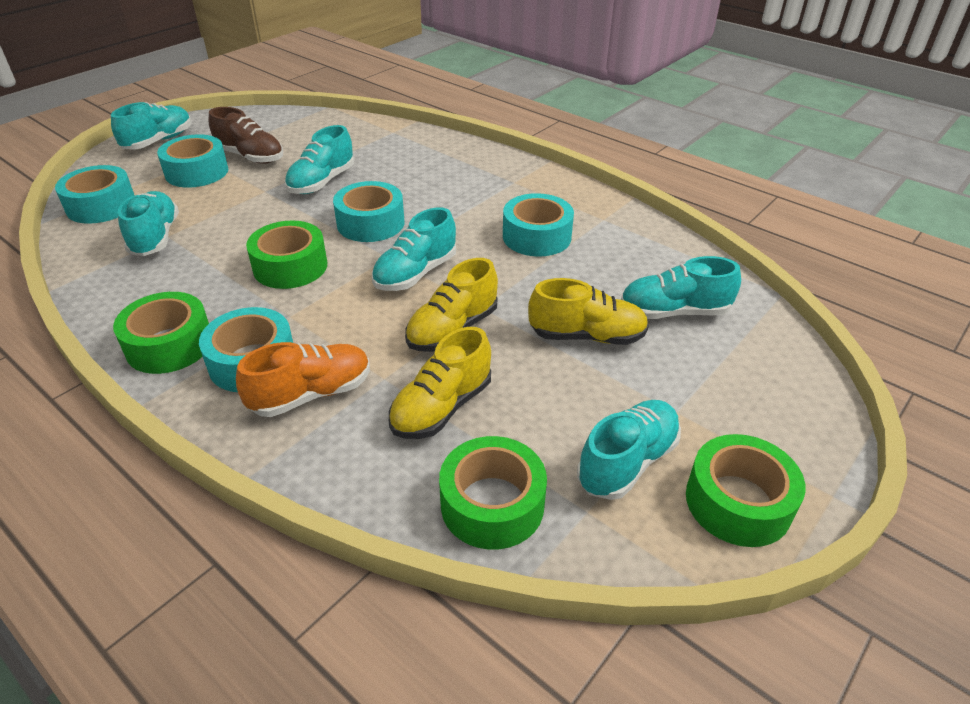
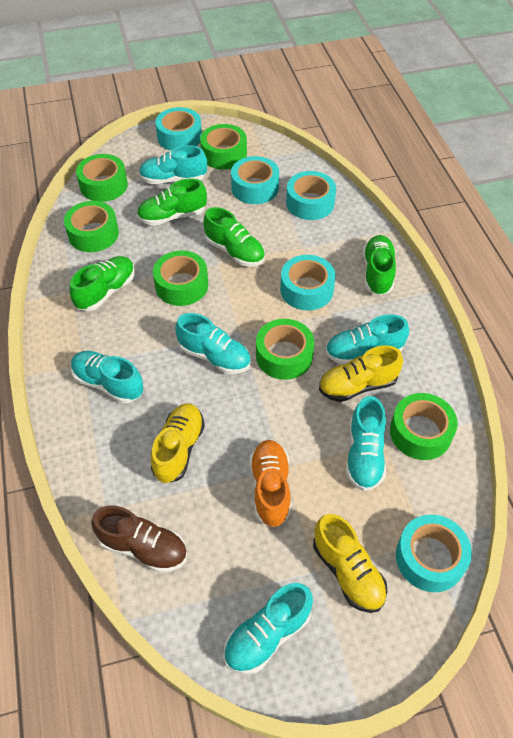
green shoe: 0 -> 4
green tape: 4 -> 6

